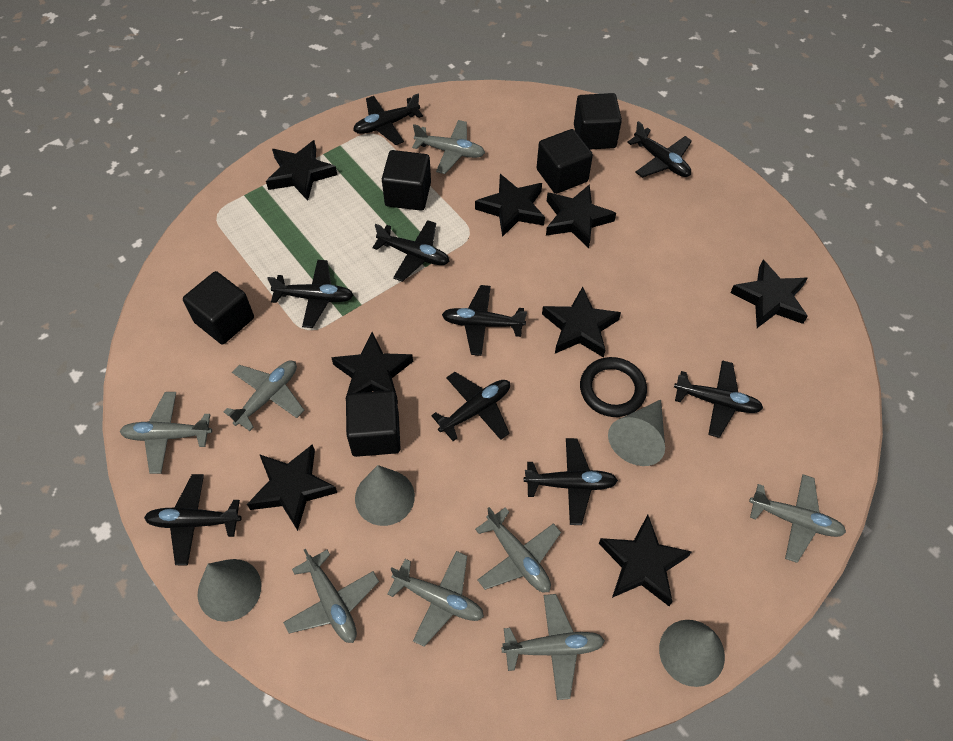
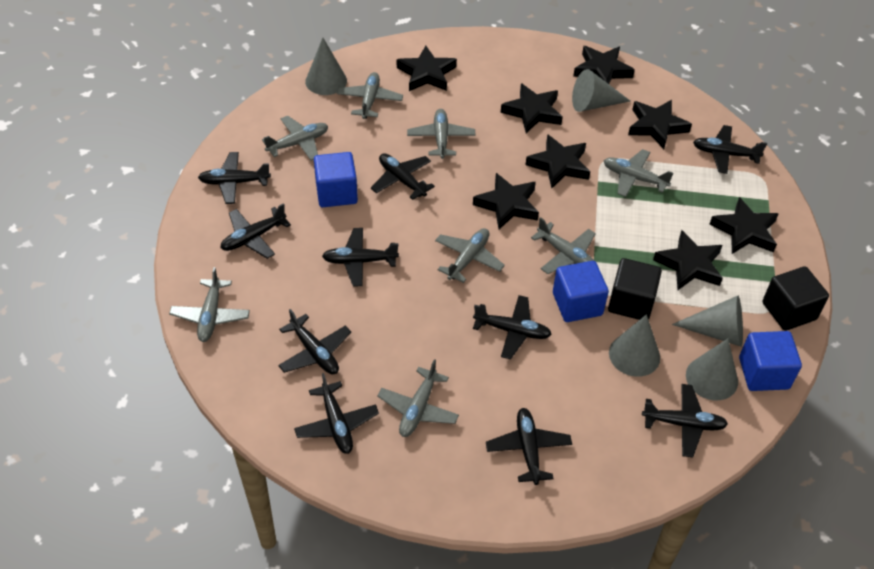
black cube: 5 -> 2
black plane: 9 -> 10
black ring: 1 -> 0
blue cube: 0 -> 3
grey cone: 4 -> 5

